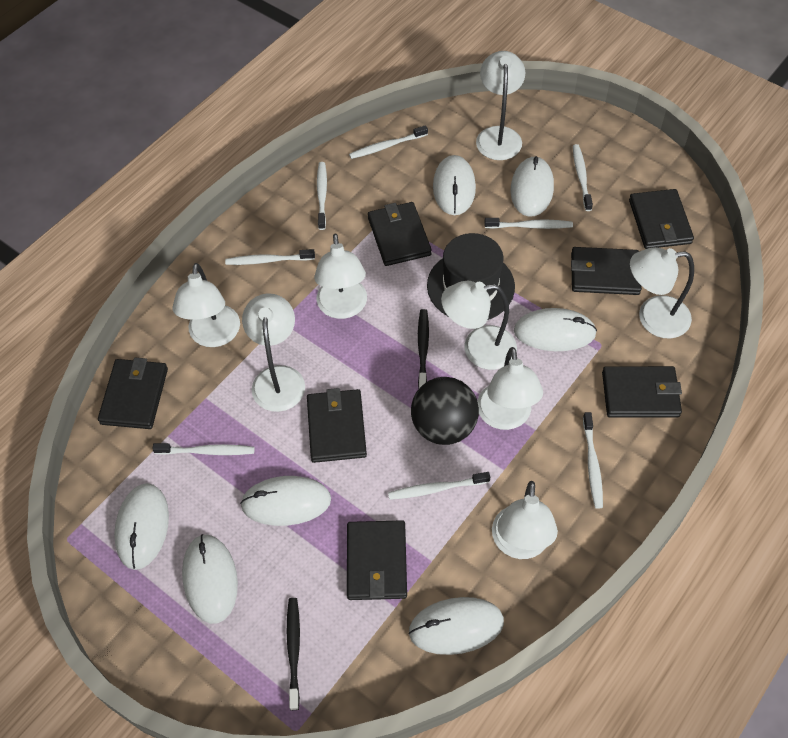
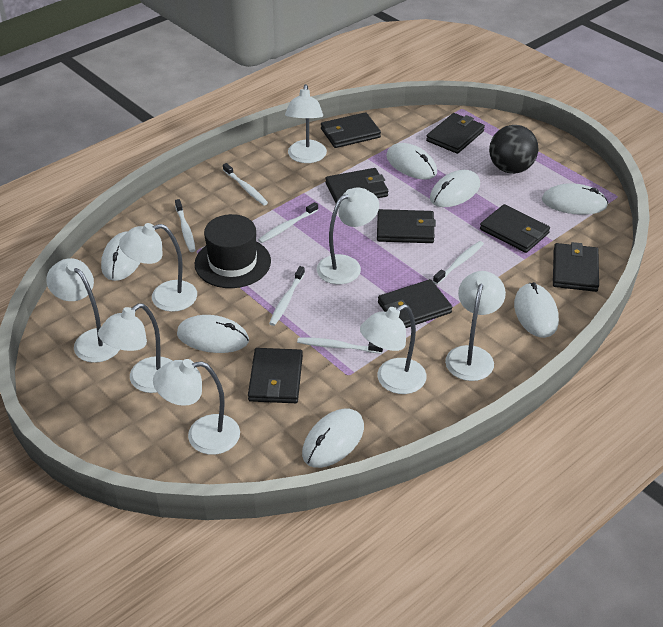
black toothbrush: 2 -> 0
black wallet: 7 -> 8
white toothbrush: 8 -> 6

